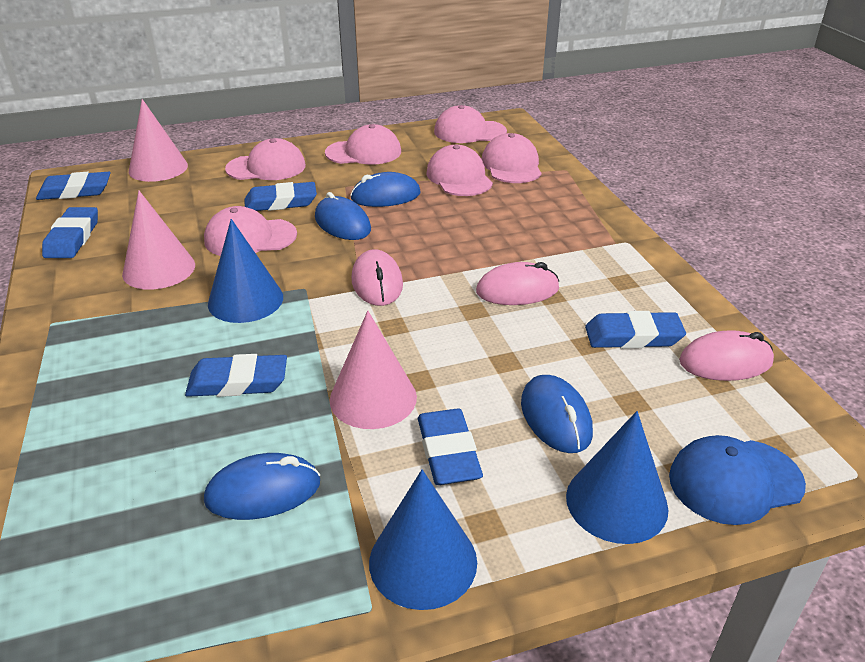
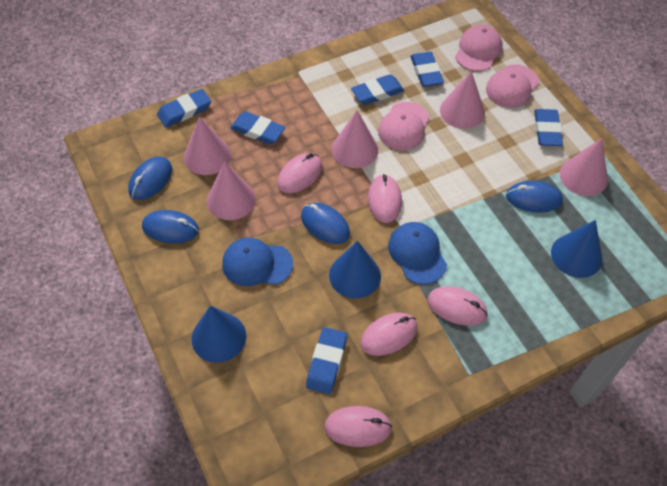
blue cap: 1 -> 2
pink cap: 6 -> 3
pink cone: 3 -> 5
pink mouse: 3 -> 5

